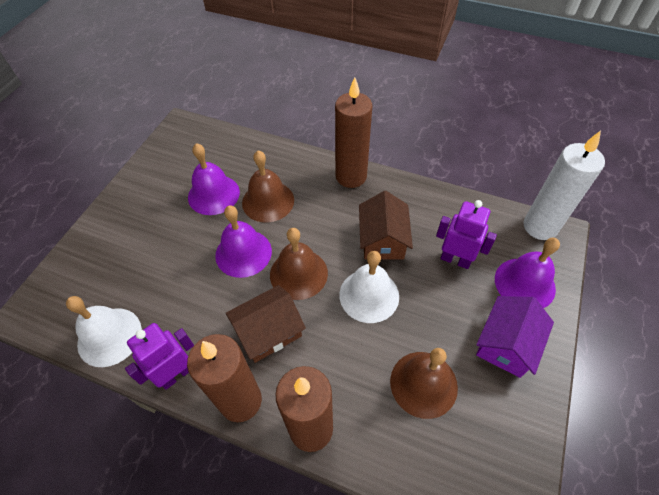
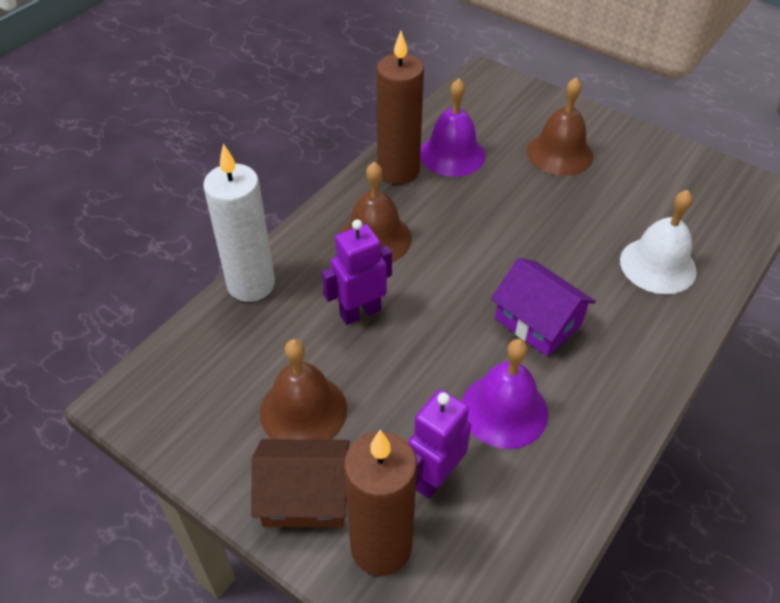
brown candle: 3 -> 2
brown house: 2 -> 1
purple bell: 3 -> 2
white bell: 2 -> 1

